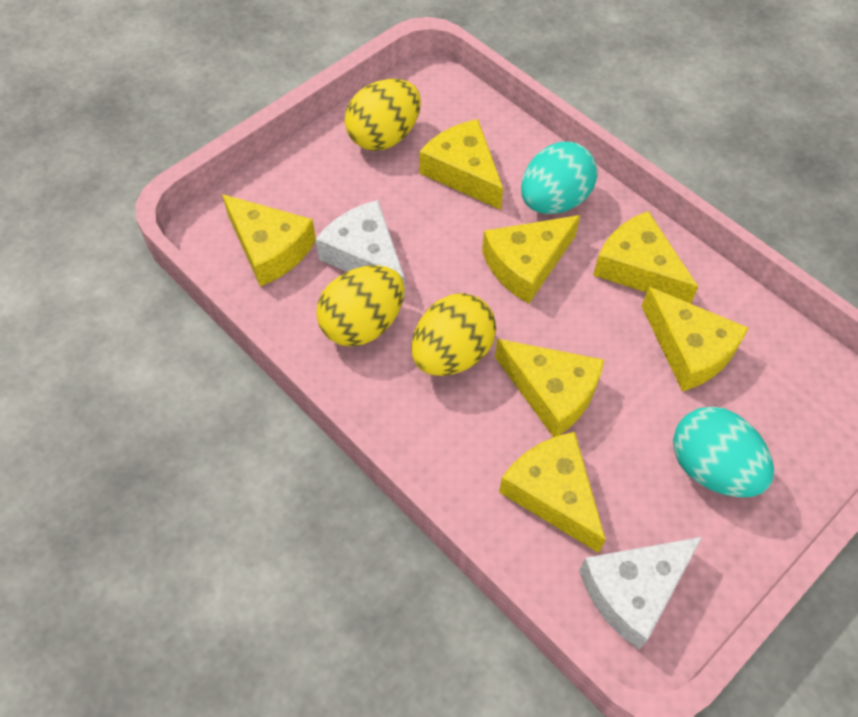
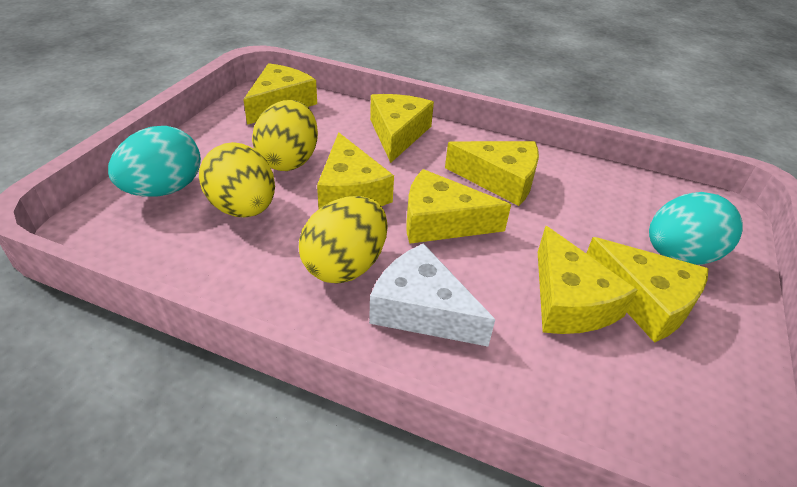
white cheese: 2 -> 1

